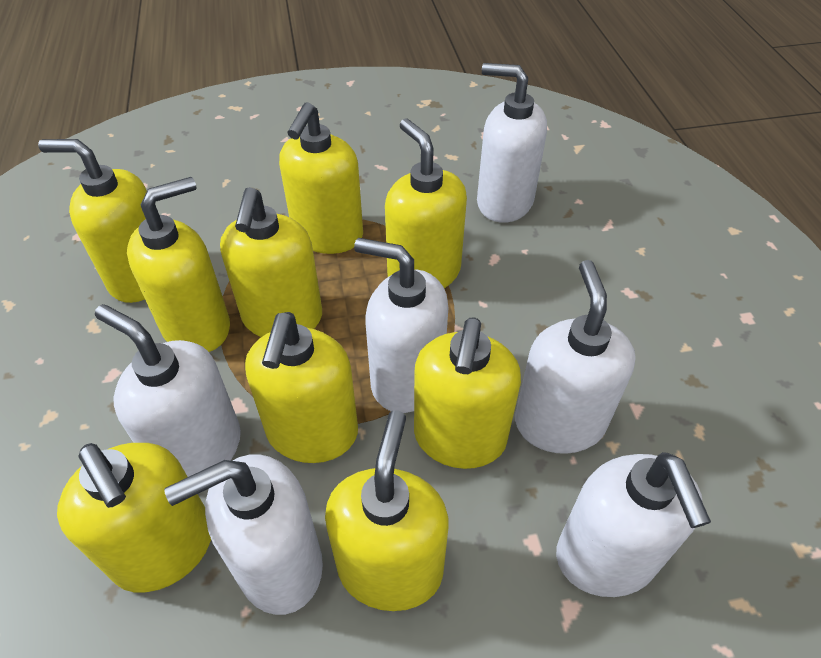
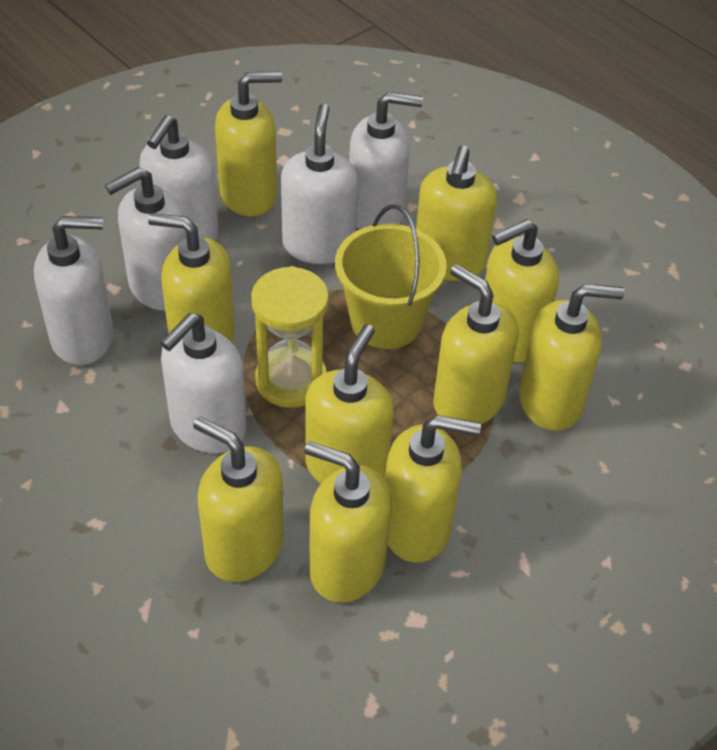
yellow bucket: 0 -> 1
yellow hourglass: 0 -> 1
yellow soap dispenser: 9 -> 10

